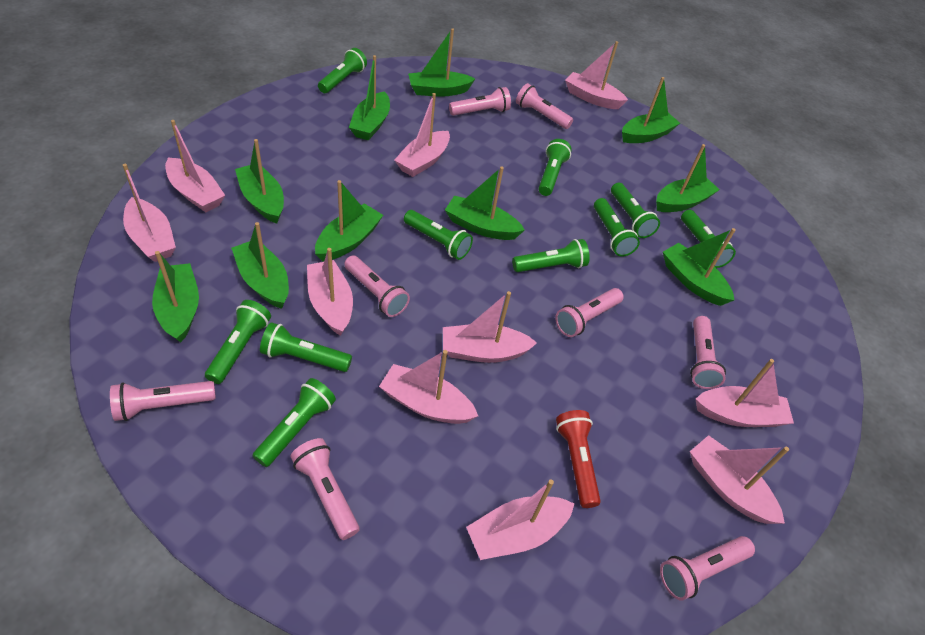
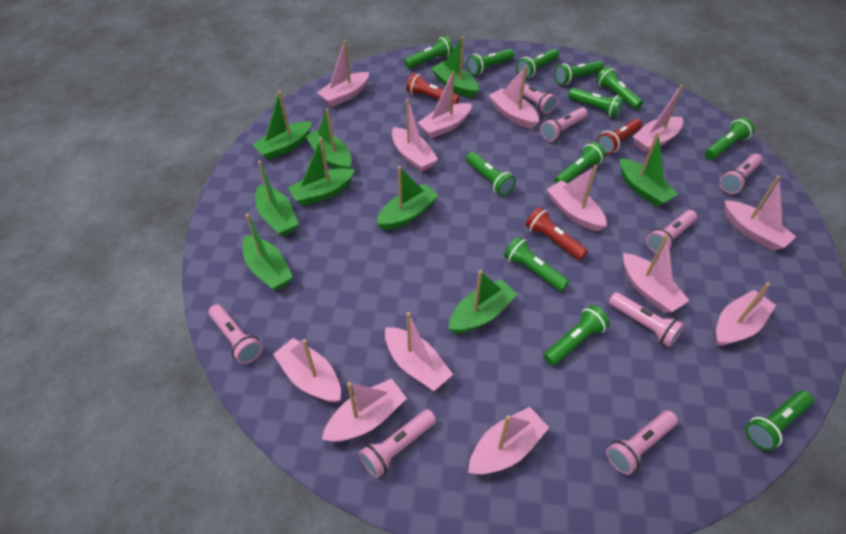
green boat: 10 -> 9
green flashlight: 10 -> 12
pink boat: 10 -> 13
red flashlight: 1 -> 3

